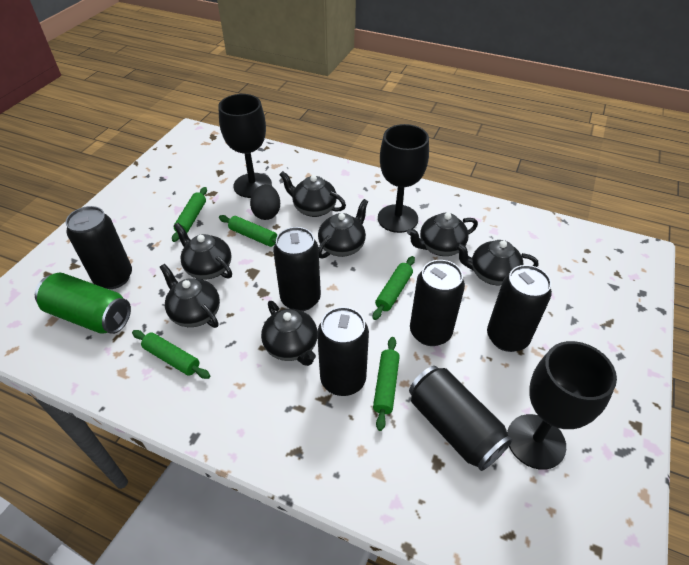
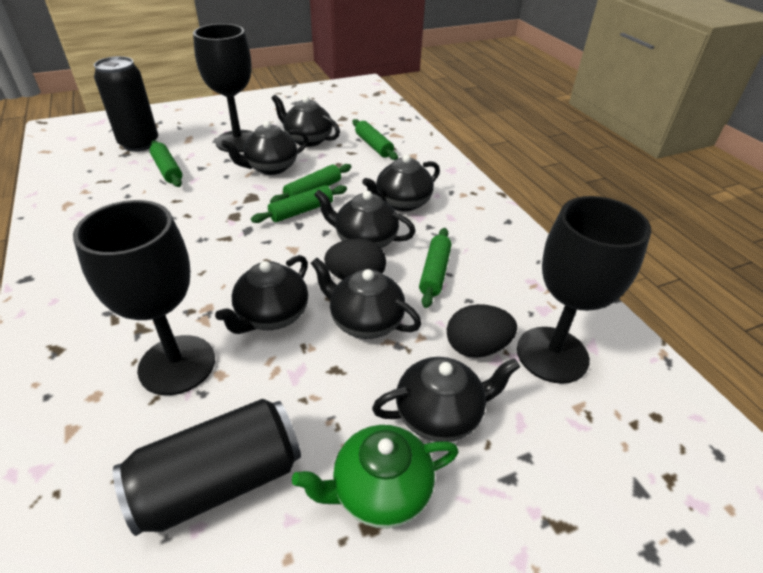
black can: 6 -> 2
black egg: 1 -> 2
green can: 1 -> 0
green teapot: 0 -> 1

